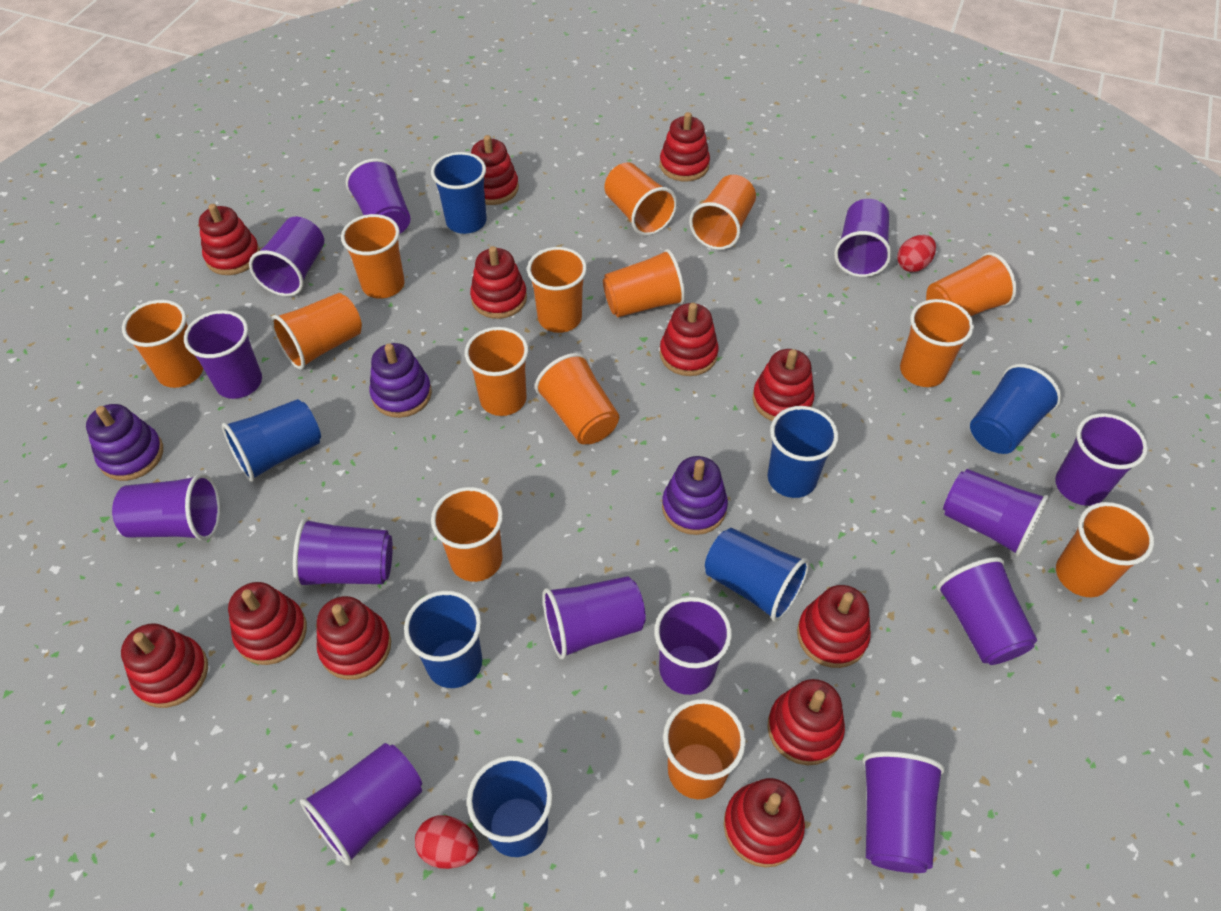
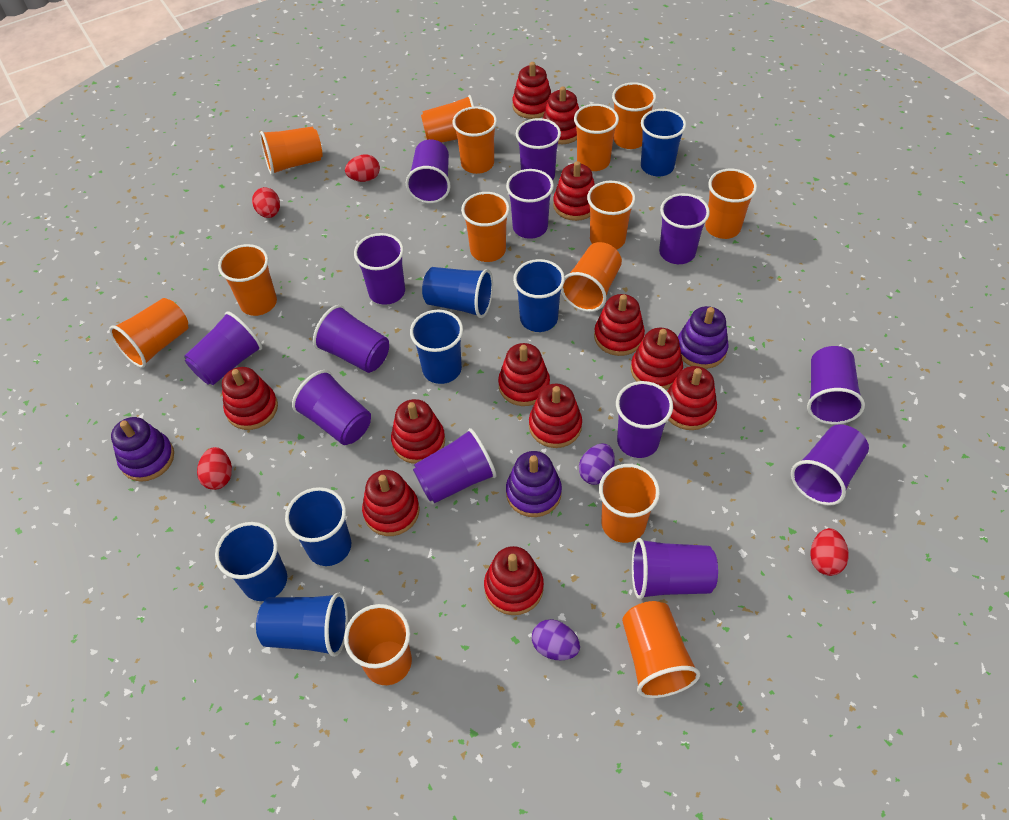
purple egg: 0 -> 2
red egg: 2 -> 4

